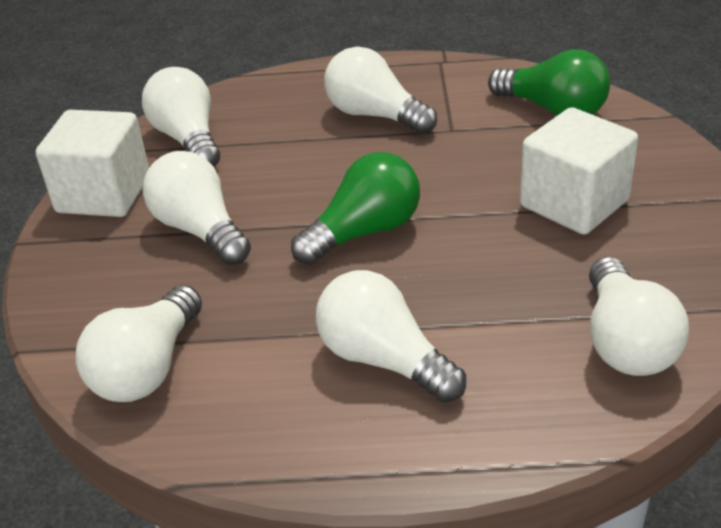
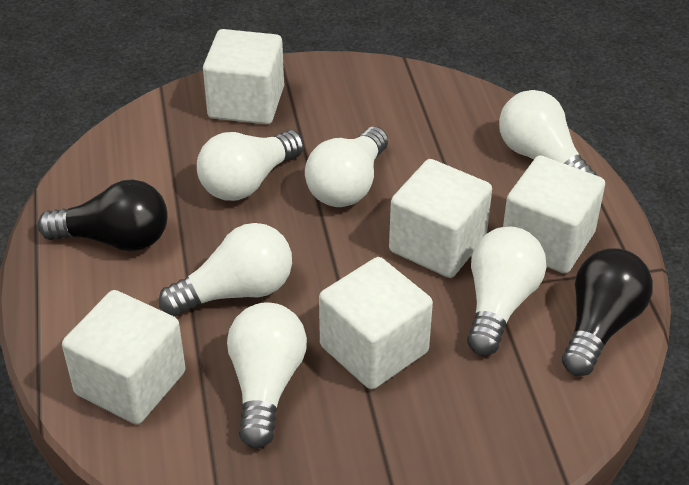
black light bulb: 0 -> 2
green light bulb: 2 -> 0
white cube: 2 -> 5

